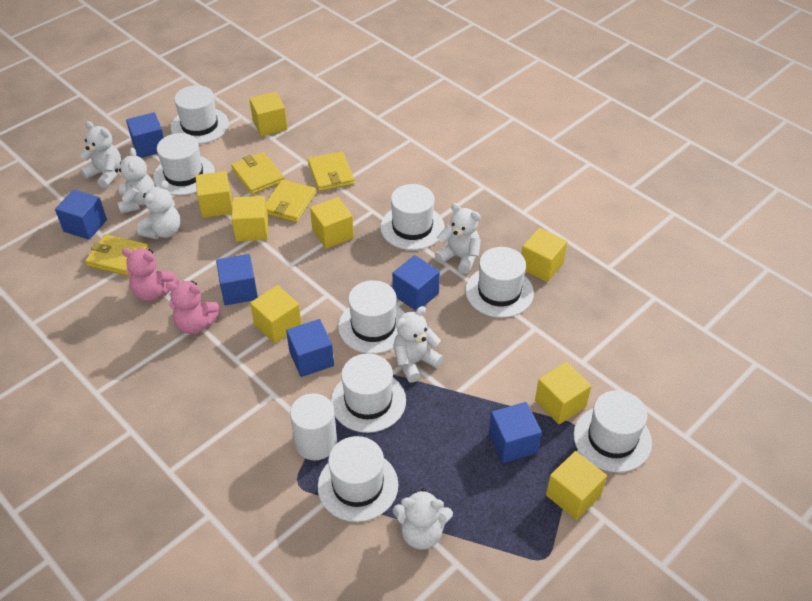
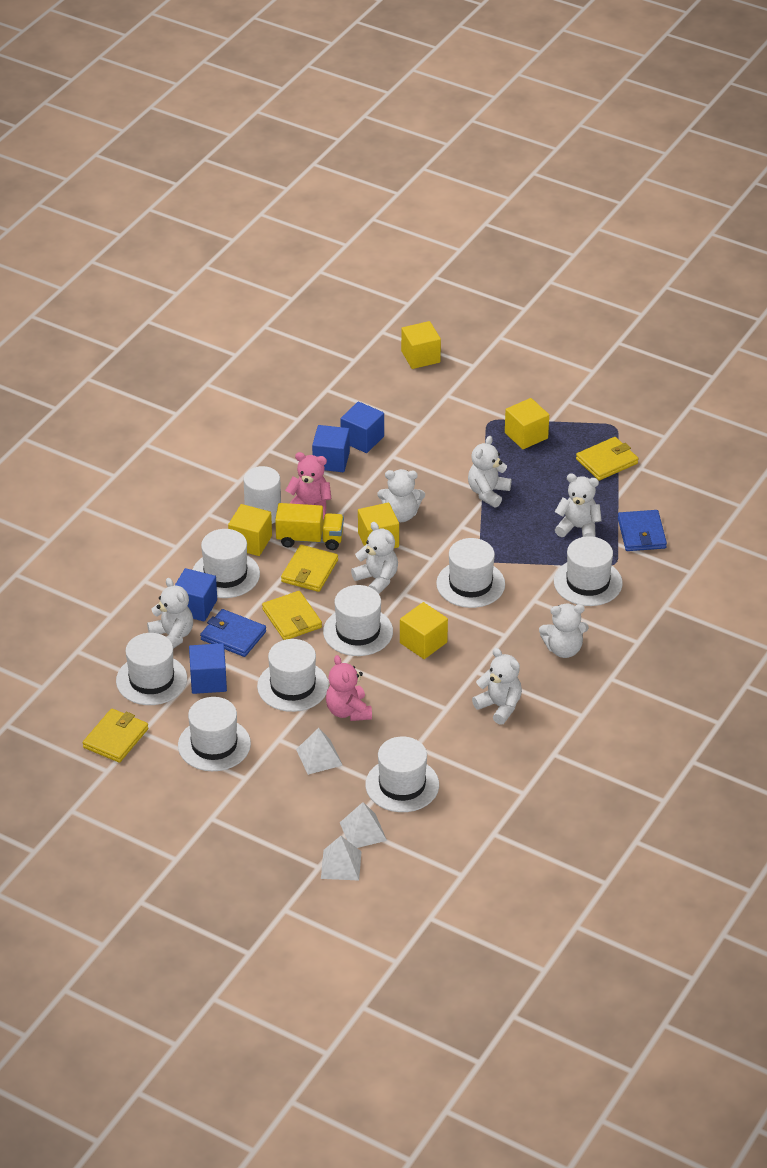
blue cube: 6 -> 4
blue wallet: 0 -> 2
white pyramid: 0 -> 3
white teddy bear: 6 -> 7
yellow cube: 8 -> 5
yellow truck: 0 -> 1

